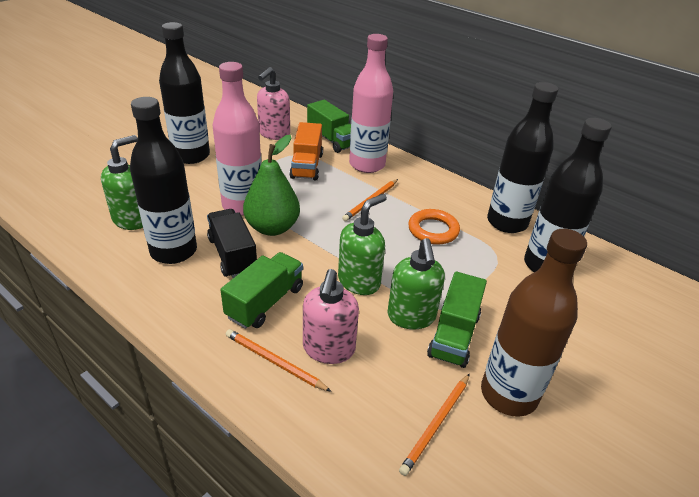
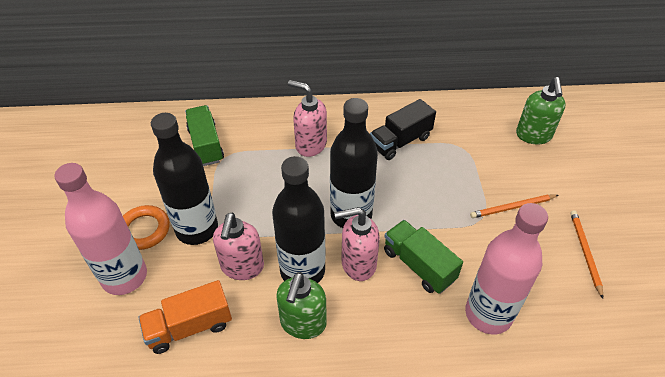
black bottle: 4 -> 3
brown bottle: 1 -> 0
green pear: 1 -> 0
green soap dispenser: 3 -> 2
green truck: 3 -> 2
orange pencil: 3 -> 2
pink soap dispenser: 2 -> 3

